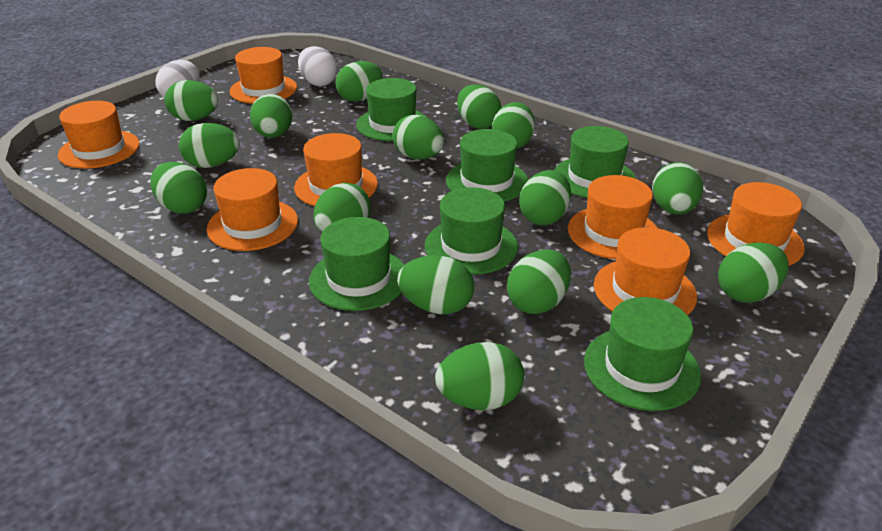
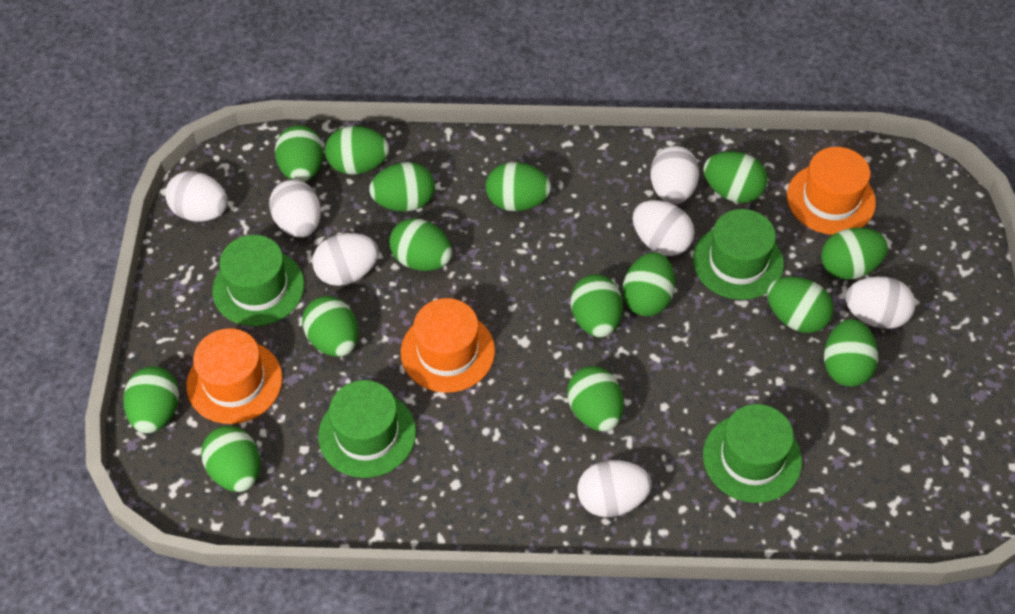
green hat: 6 -> 4
orange hat: 7 -> 3
white egg: 2 -> 7

